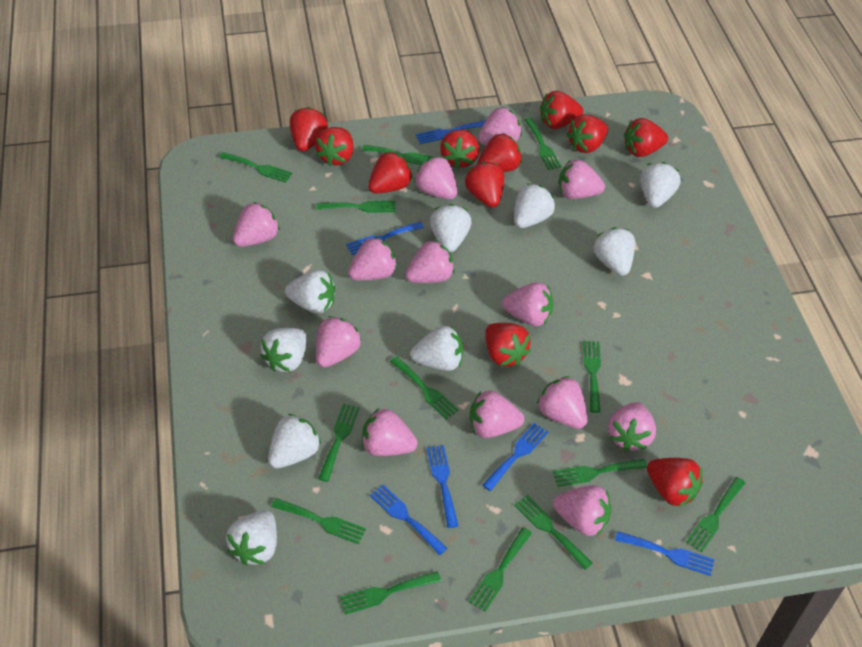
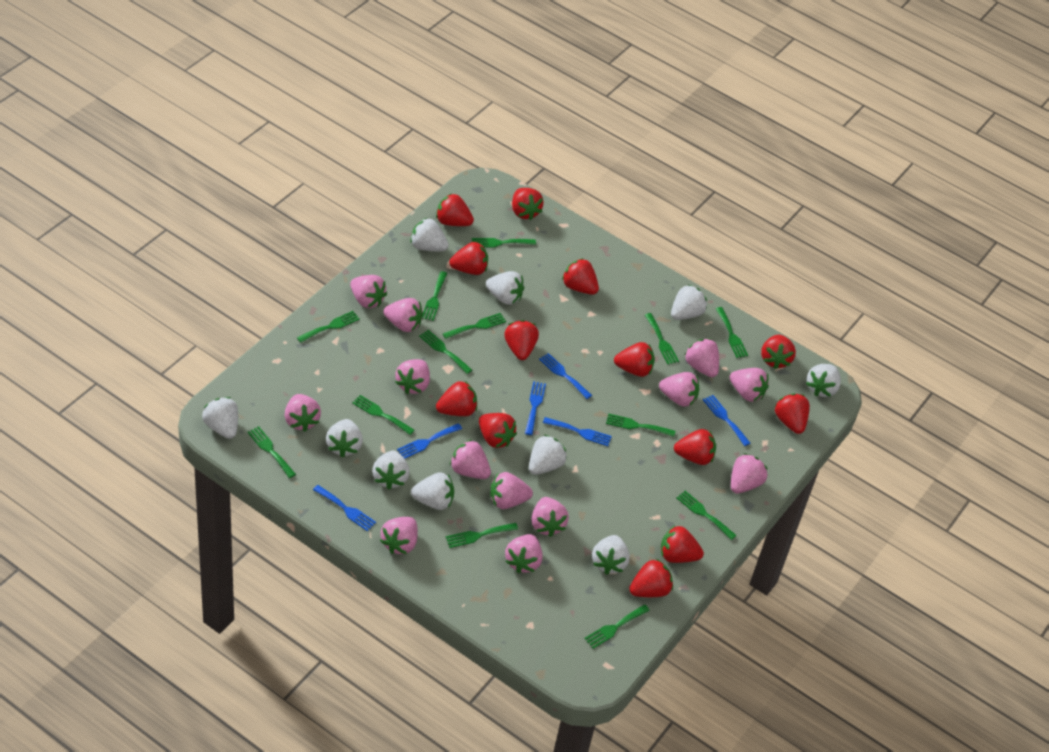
red strawberry: 11 -> 13
white strawberry: 9 -> 10

